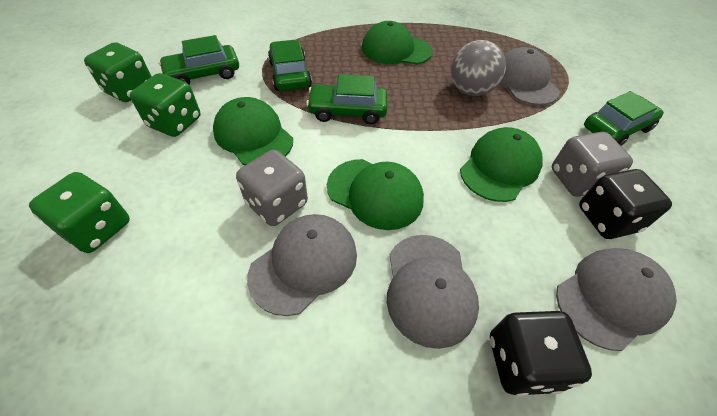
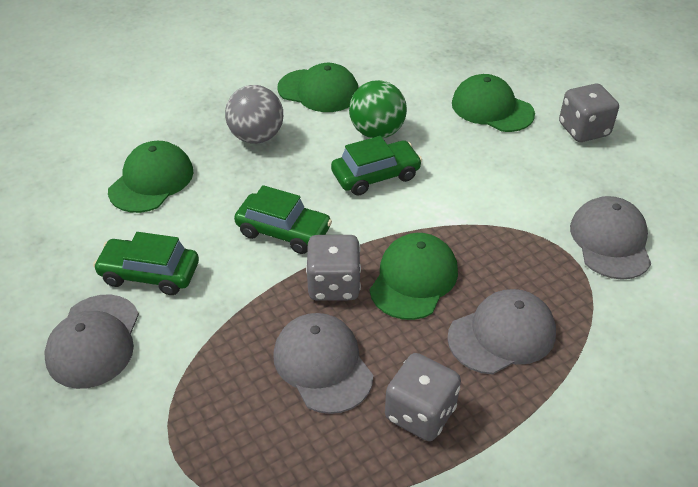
black dice: 2 -> 0
green ball: 0 -> 1
green car: 4 -> 3
green dice: 3 -> 0
grey dice: 2 -> 3

